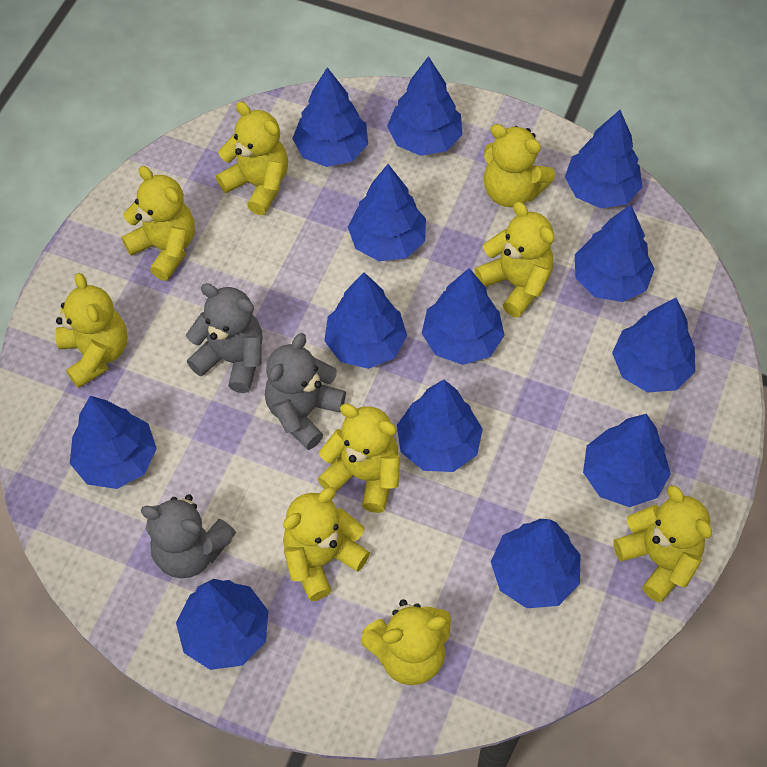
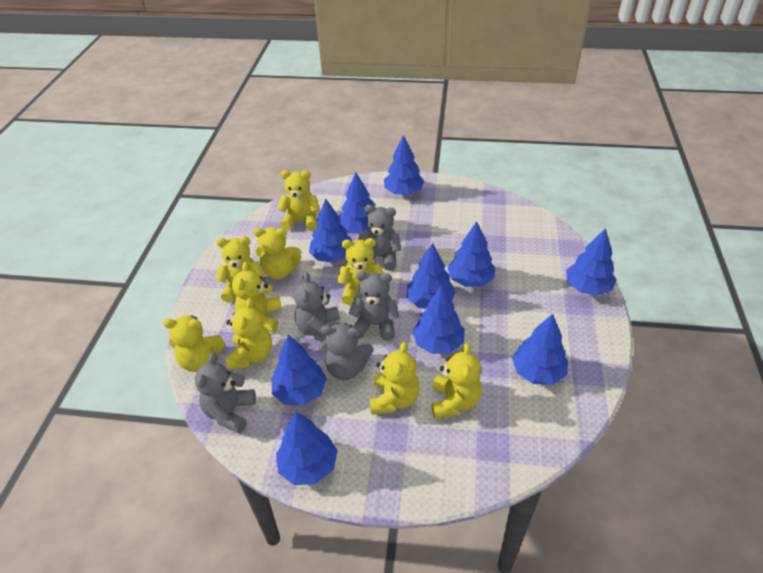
blue tree: 13 -> 10
grey teddy bear: 3 -> 5

